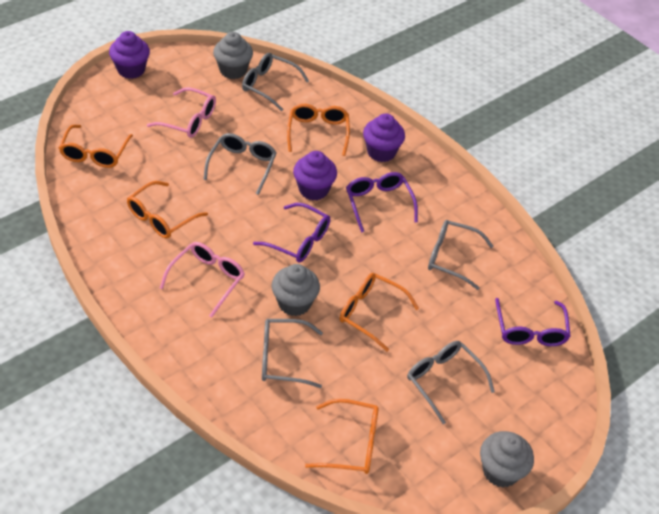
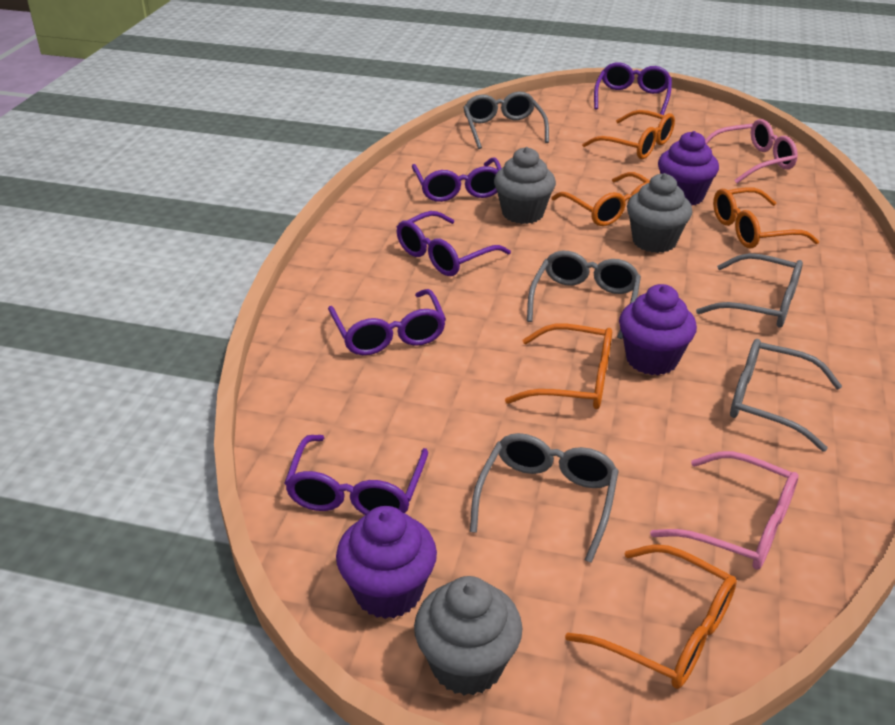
purple glasses: 3 -> 5

